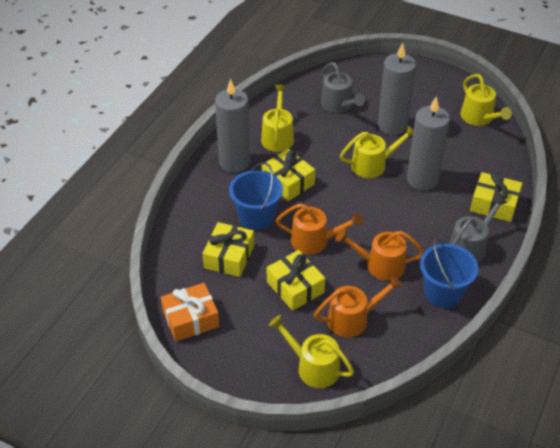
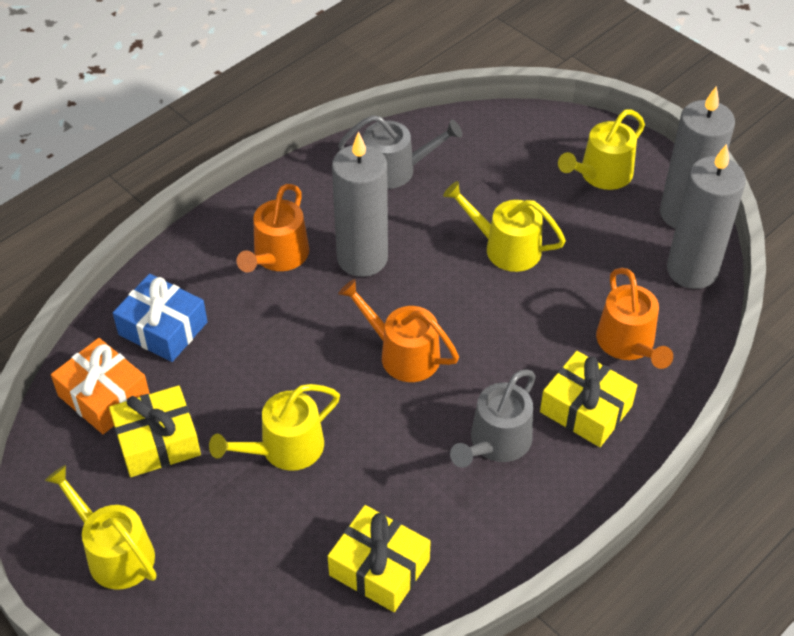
blue bucket: 2 -> 0
blue gift: 0 -> 1
yellow gift: 4 -> 3

